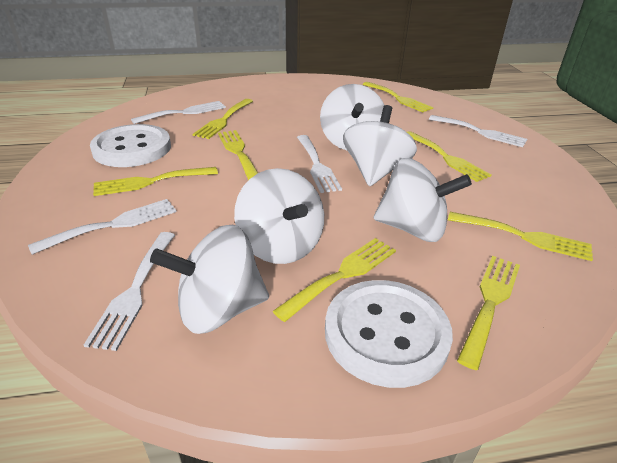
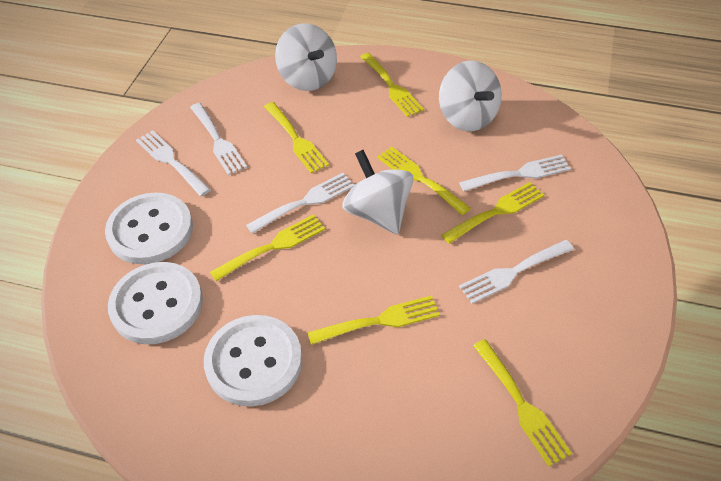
white button: 2 -> 3
white spinning top: 5 -> 3
yellow fork: 8 -> 7

